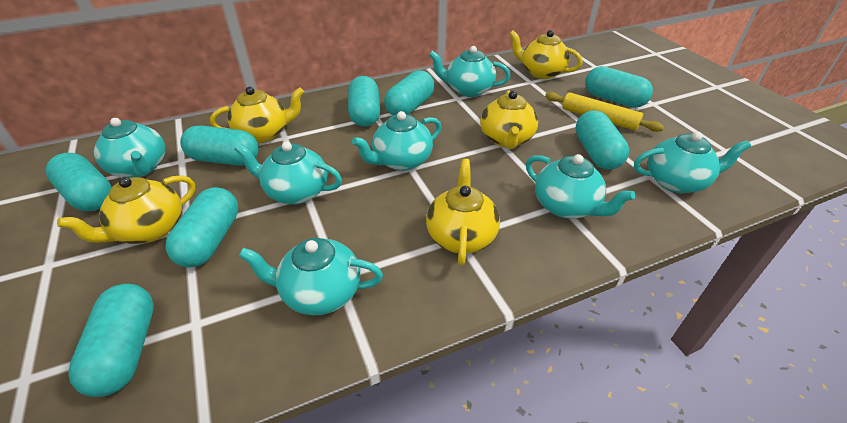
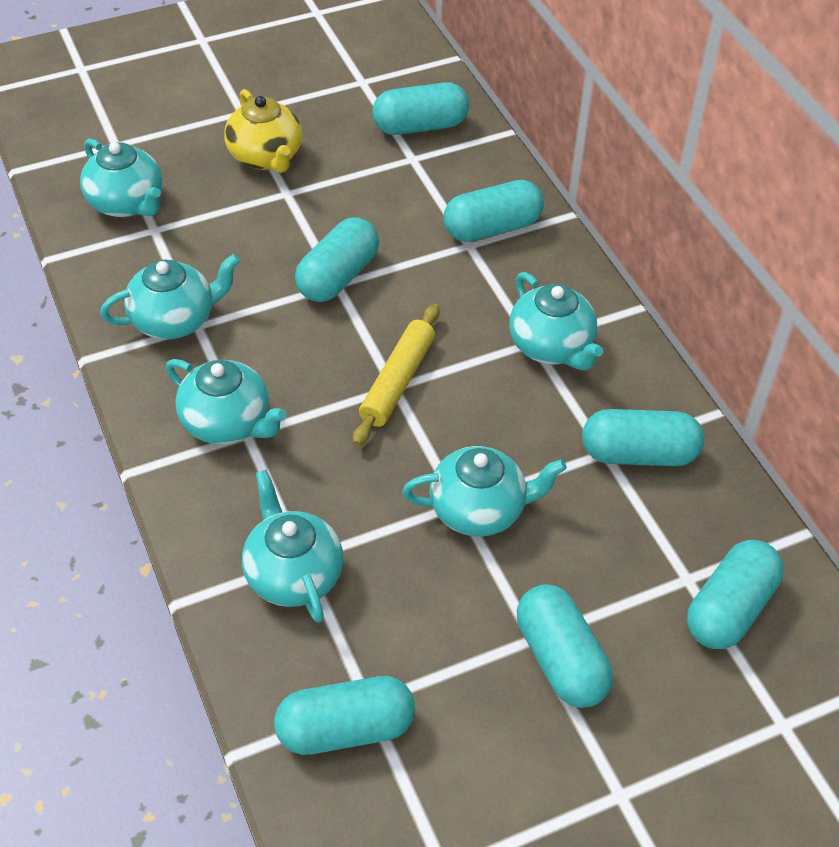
turquoise capsule: 8 -> 7
turquoise teapot: 7 -> 6
yellow teapot: 5 -> 1

